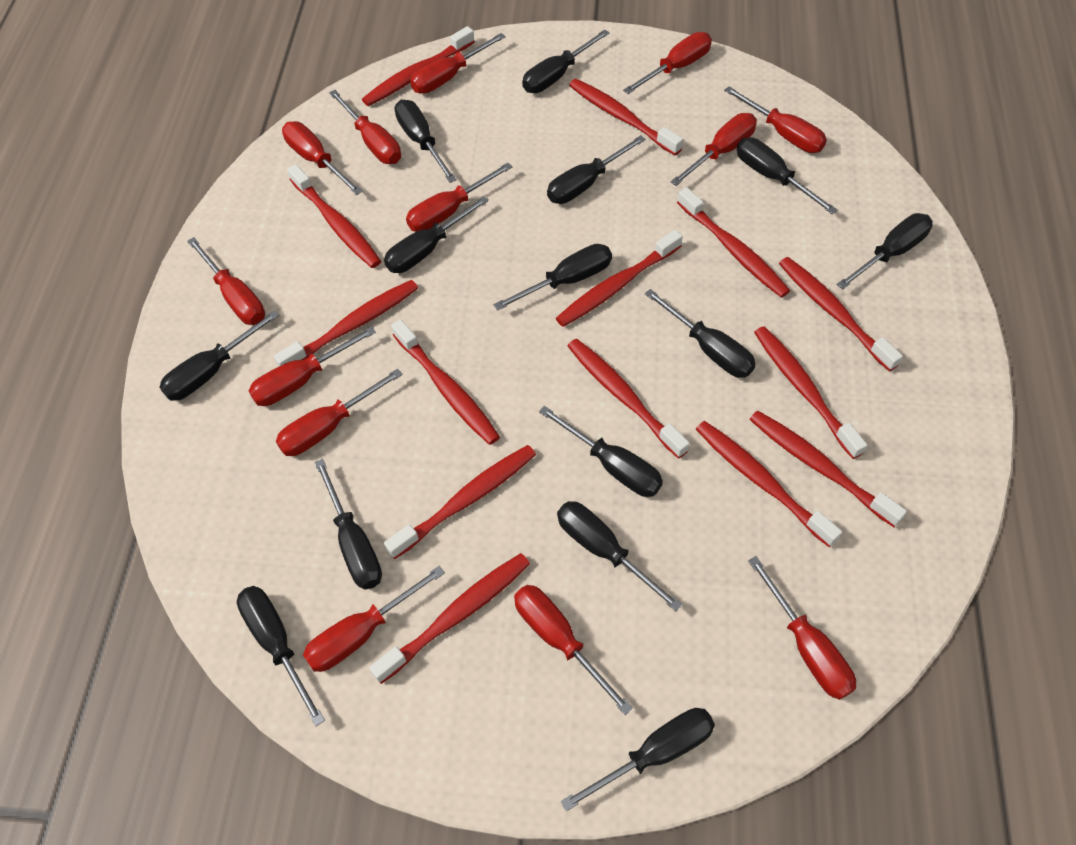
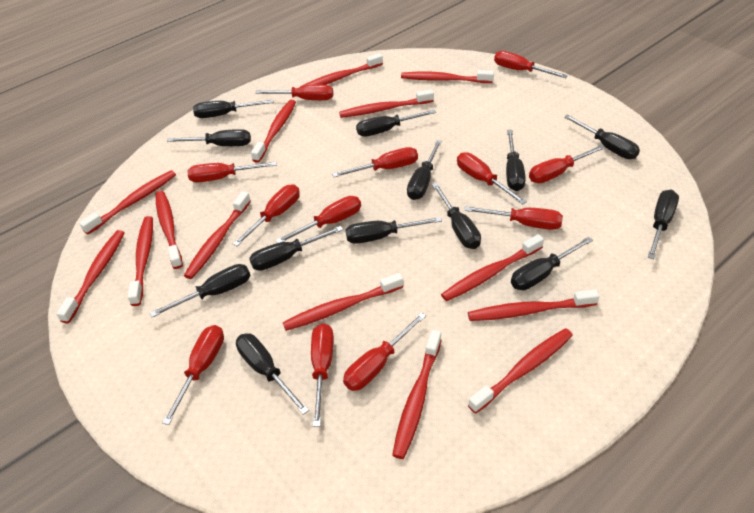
black screwdriver: 14 -> 13
red screwdriver: 13 -> 12

